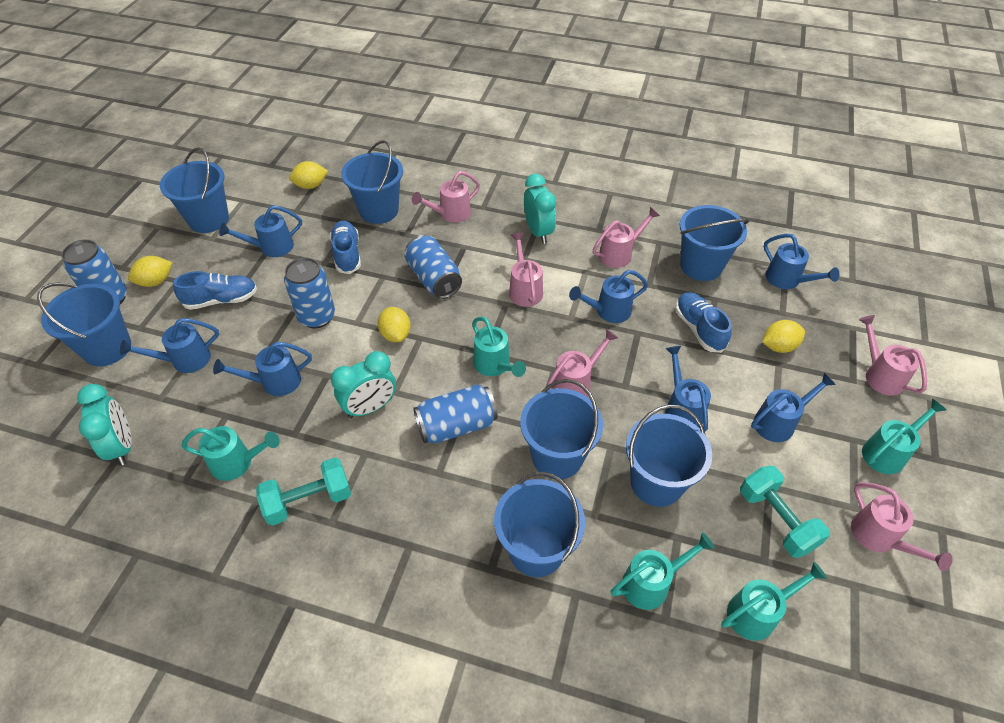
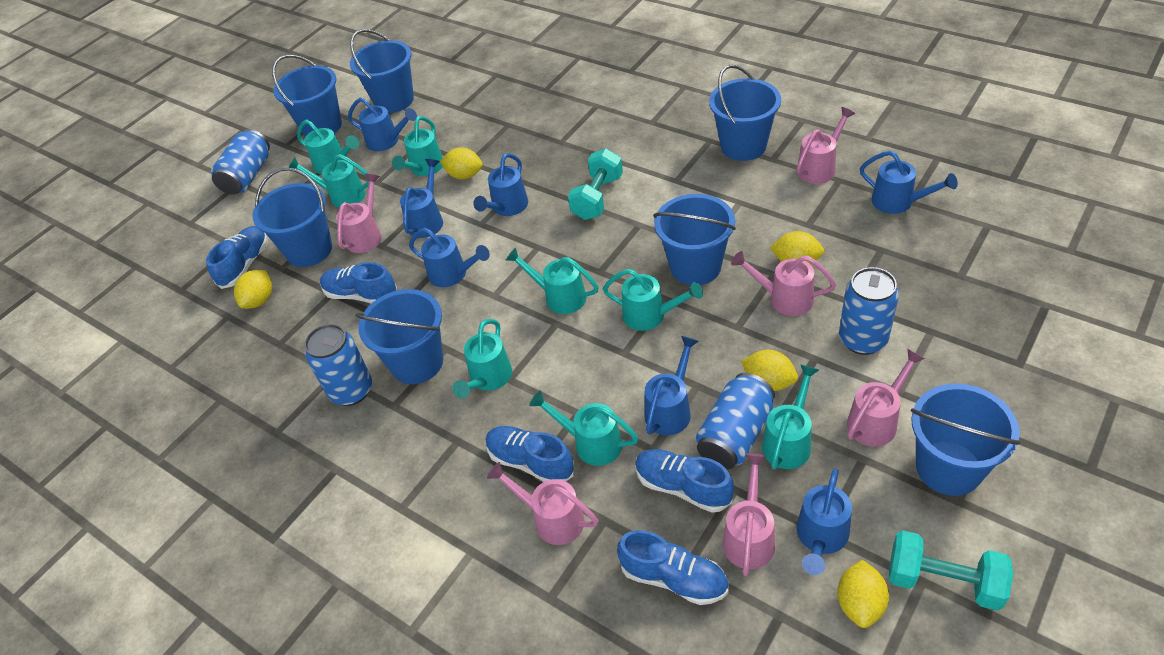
blue shoe: 3 -> 5
turquoise clock: 3 -> 0
turquoise watering can: 5 -> 8
yellow lemon: 4 -> 5

